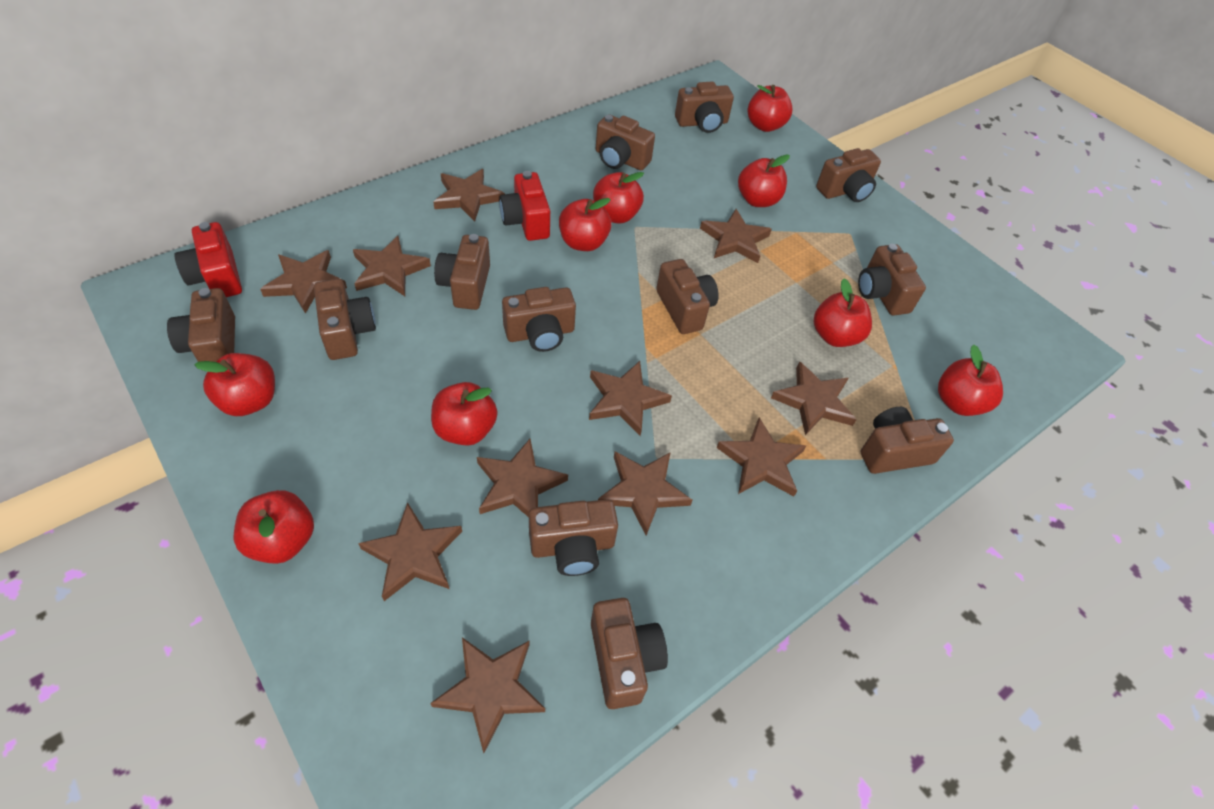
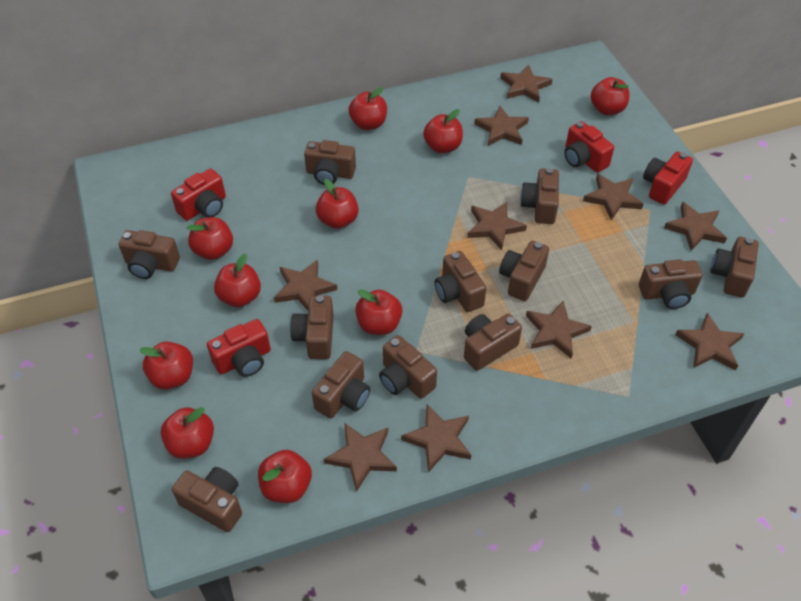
brown star: 11 -> 10
red apple: 9 -> 10
red camera: 2 -> 4

